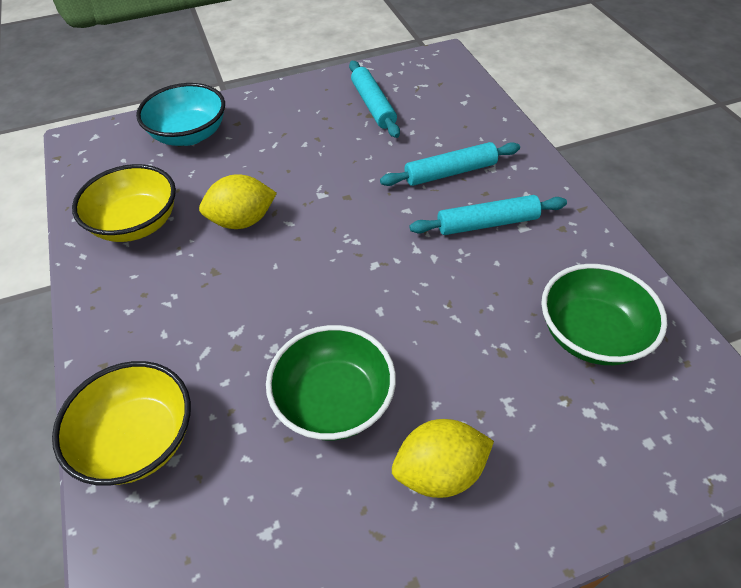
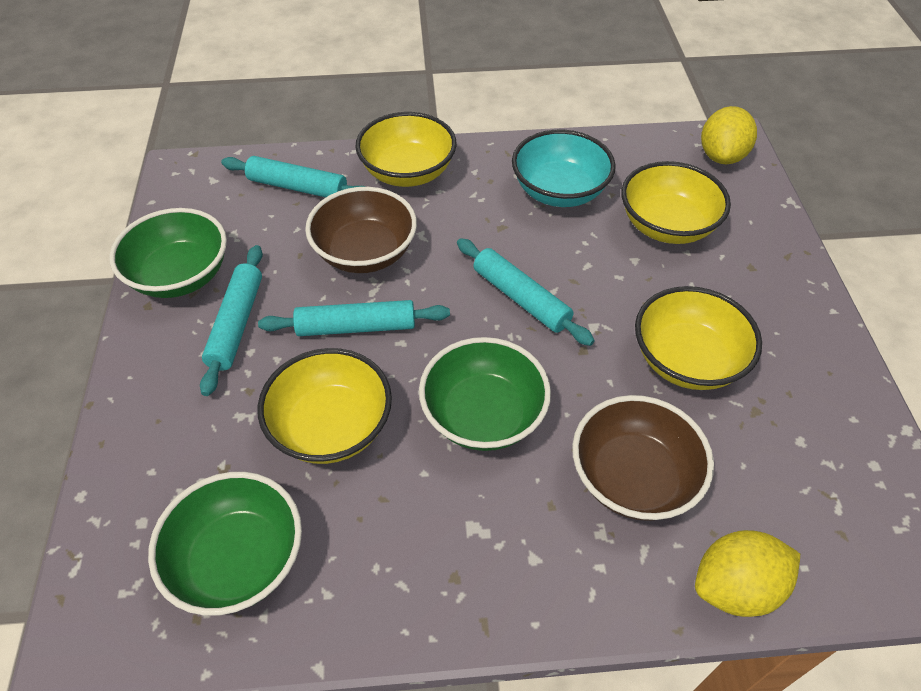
brown bowl: 0 -> 2
green bowl: 2 -> 3
turquoise rolling pin: 3 -> 4
yellow bowl: 2 -> 4

